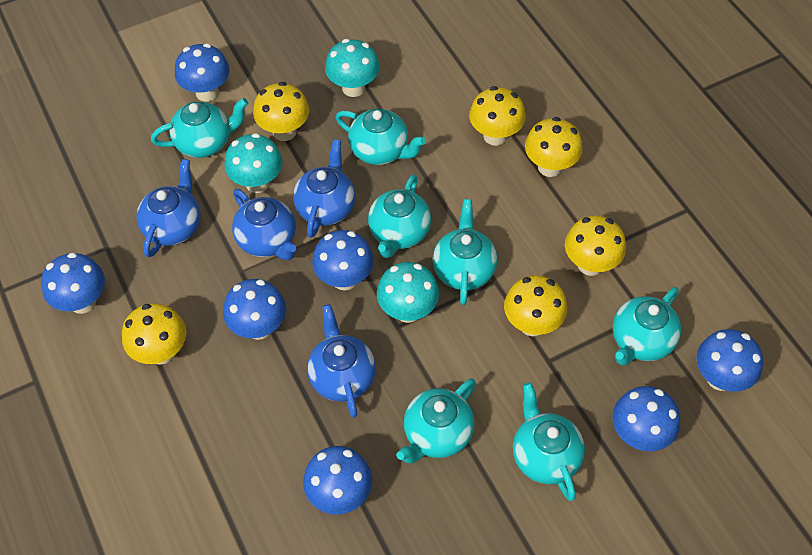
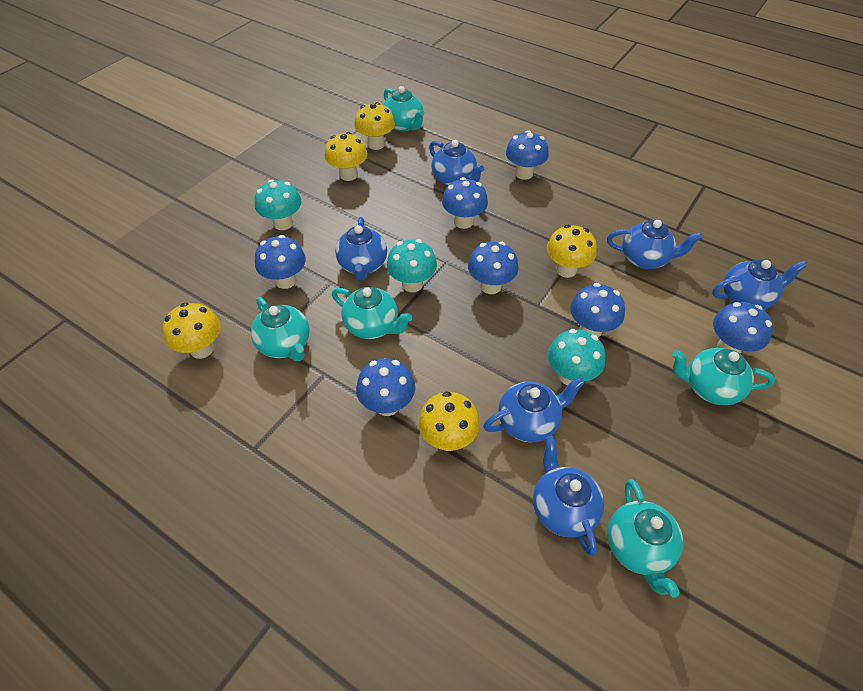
blue teapot: 4 -> 6
turquoise teapot: 7 -> 5
yellow mushroom: 6 -> 5

